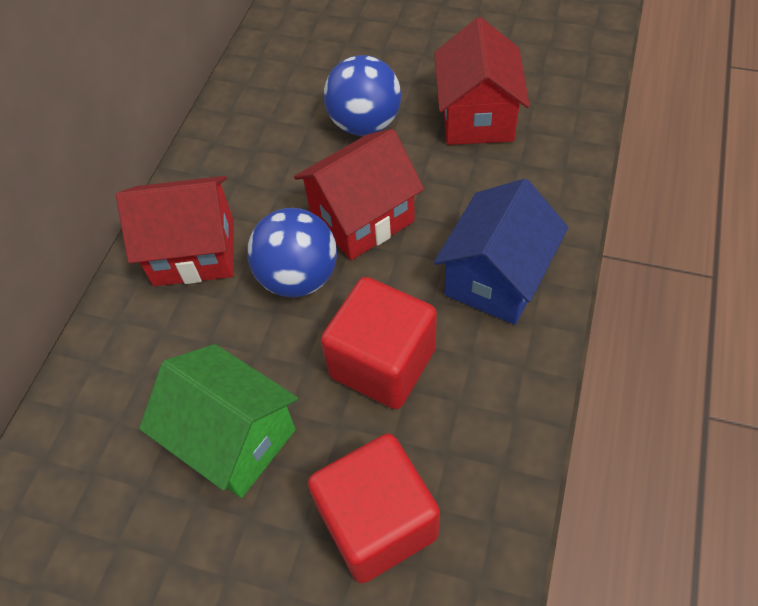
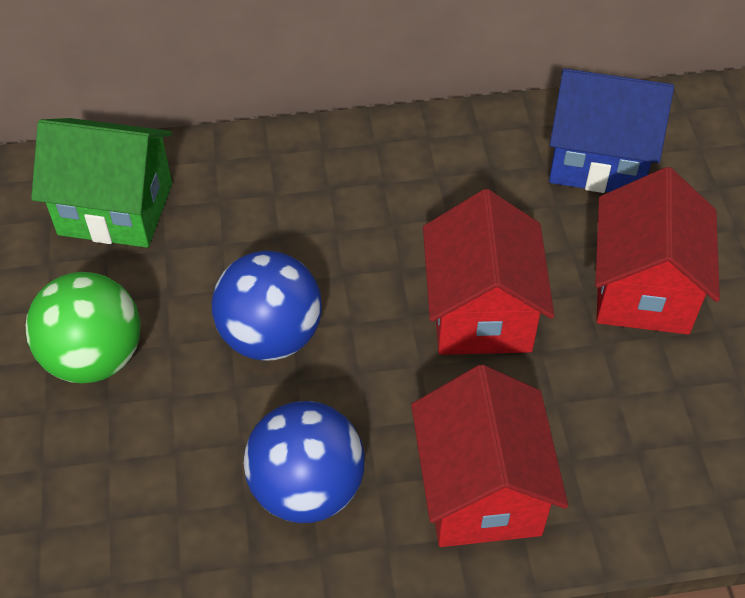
green ball: 0 -> 1
red cube: 2 -> 0

